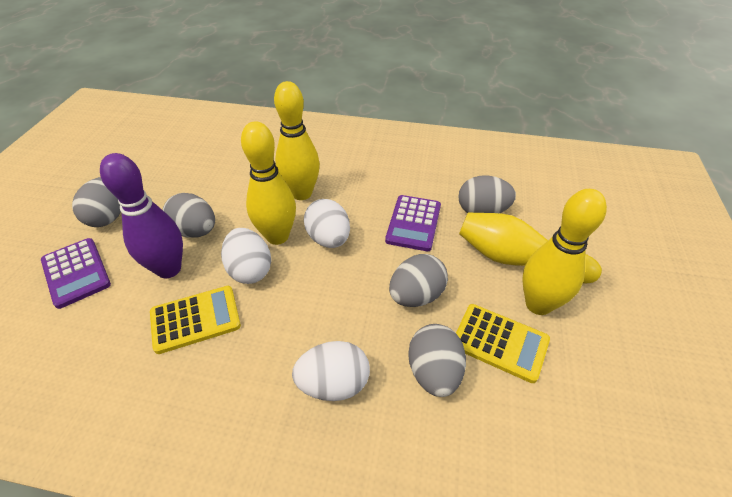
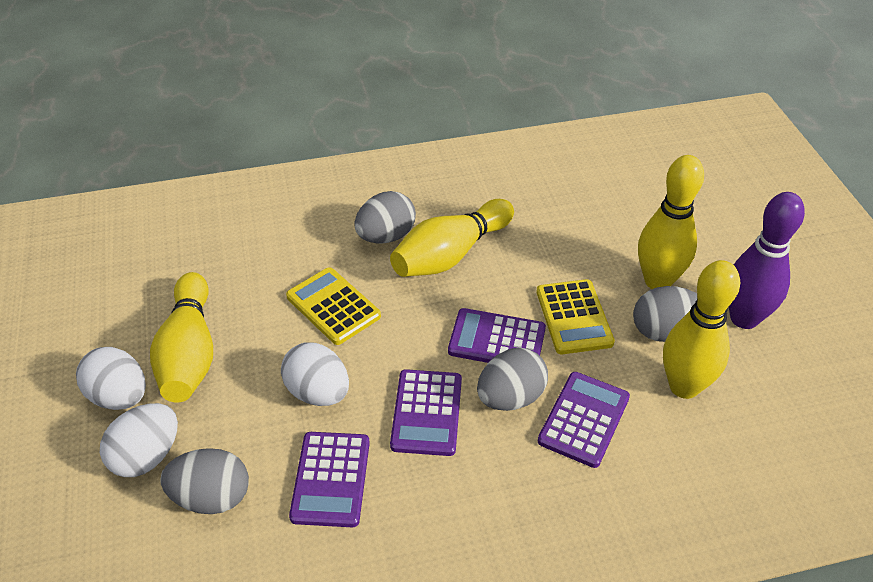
grey egg: 5 -> 4
purple calculator: 2 -> 4

